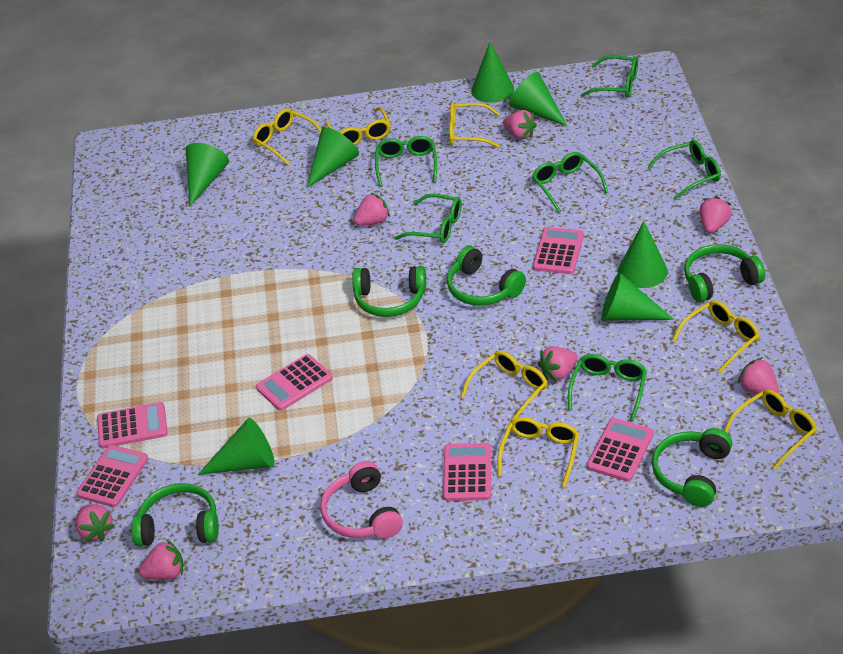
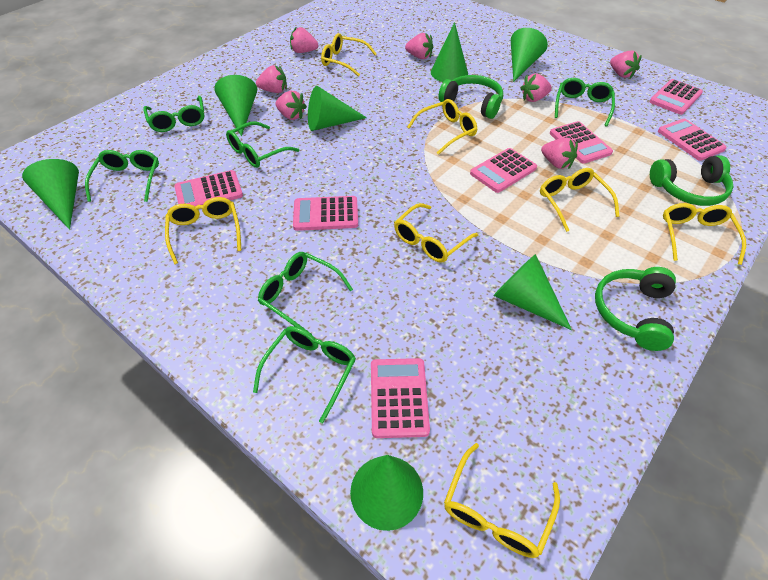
green headphones: 5 -> 3
pink calculator: 6 -> 7
pink headphones: 1 -> 0

